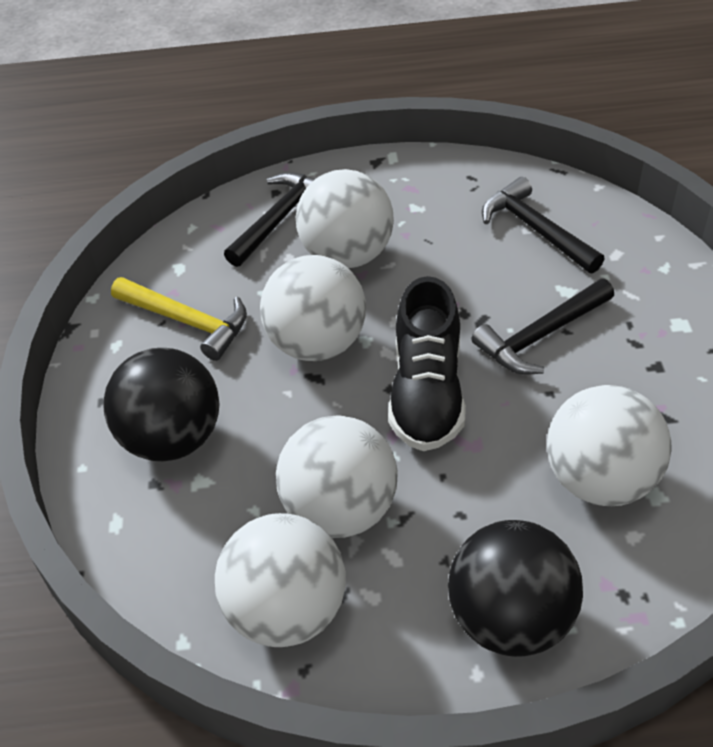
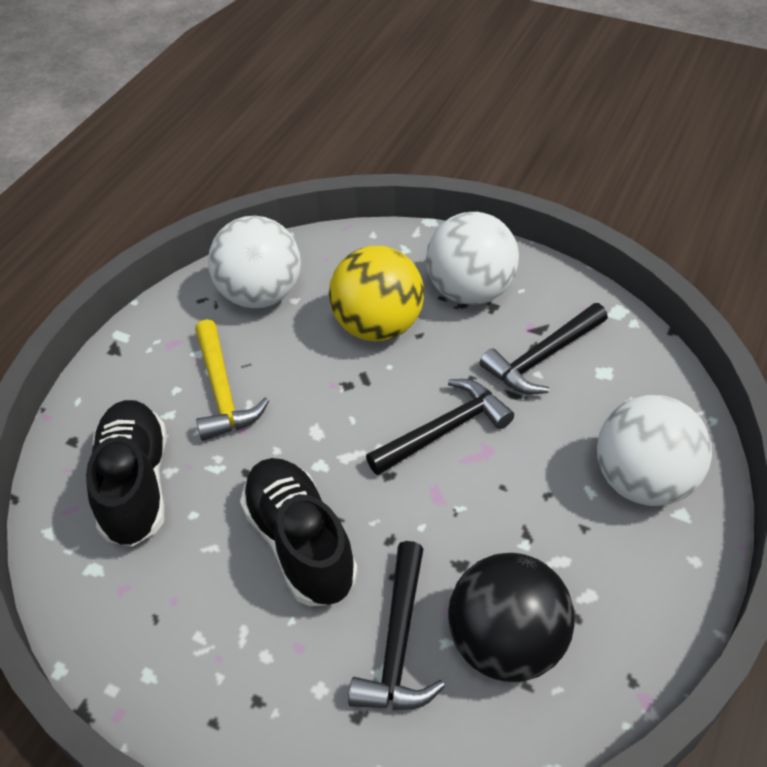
black ball: 2 -> 1
black shoe: 1 -> 2
white ball: 5 -> 3
yellow ball: 0 -> 1

